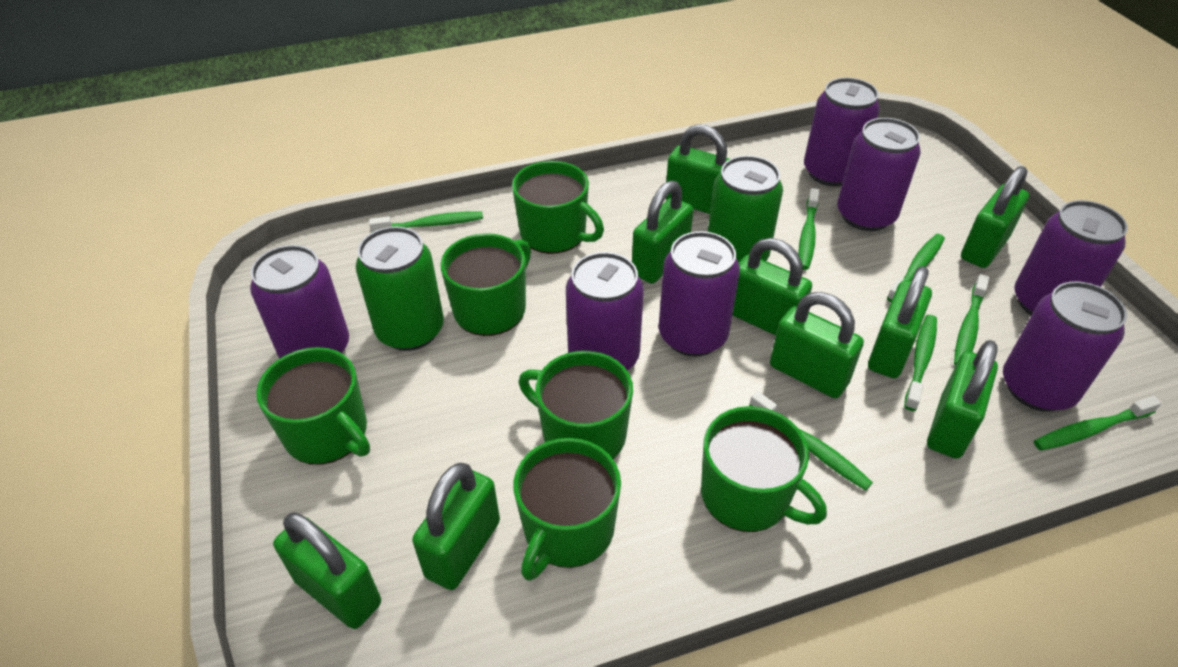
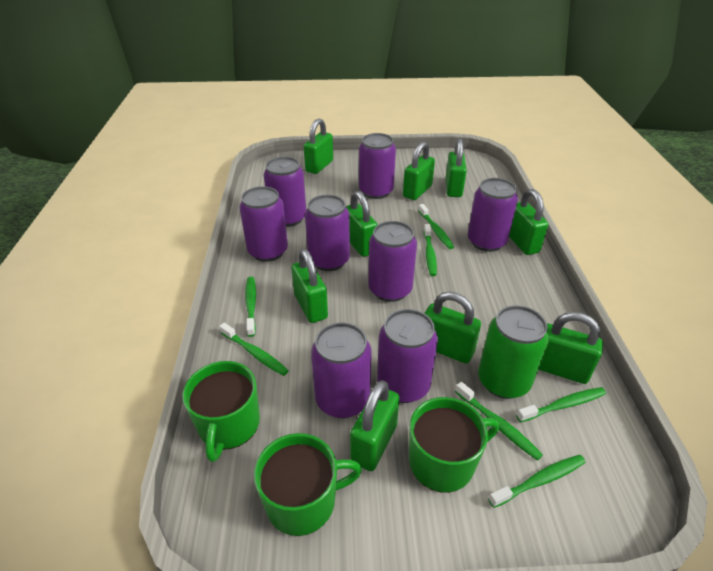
green can: 2 -> 1
green mug: 6 -> 3
purple can: 7 -> 8

